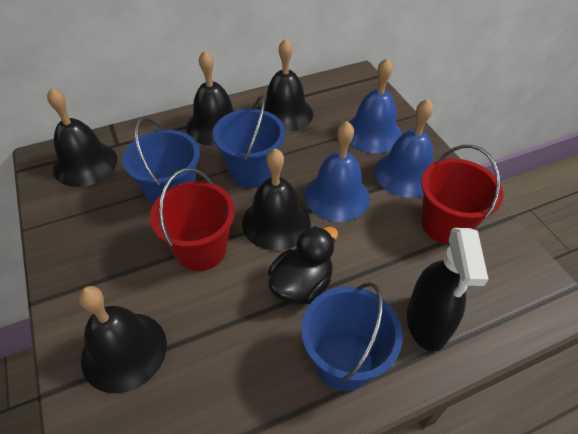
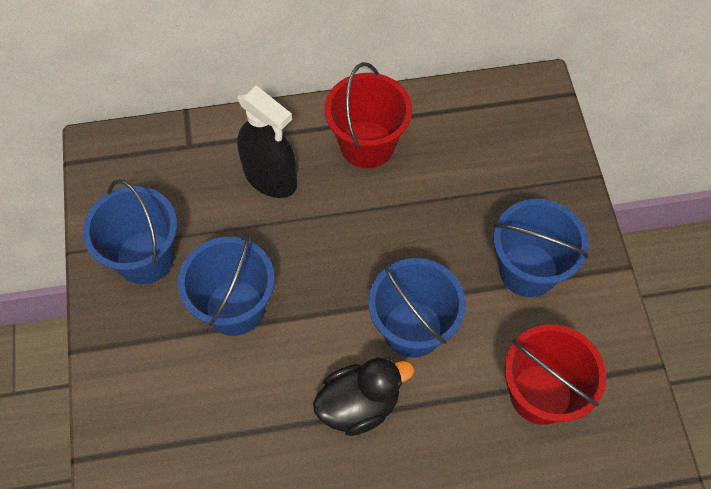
black bell: 5 -> 0
blue bell: 3 -> 0
blue bucket: 3 -> 4

